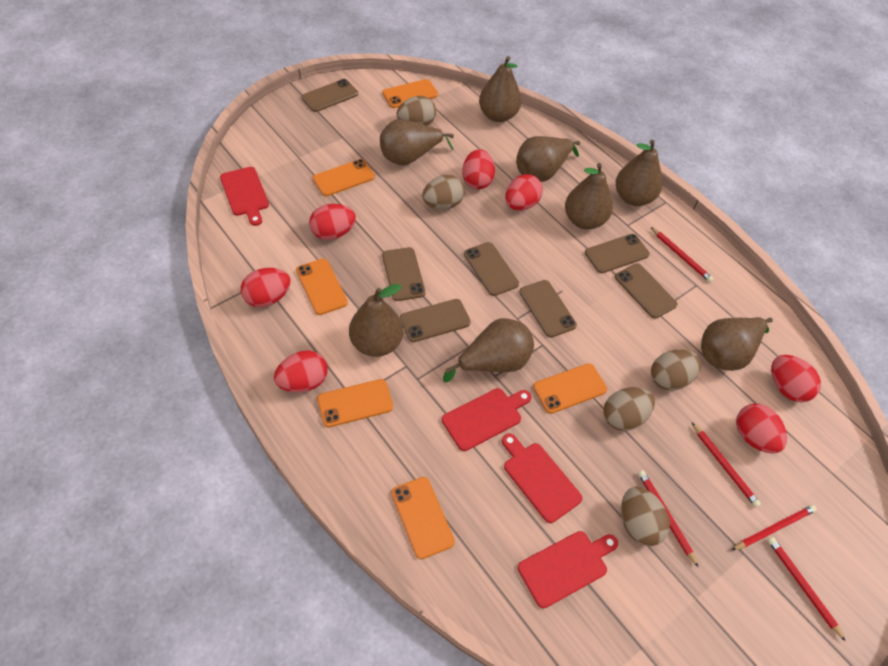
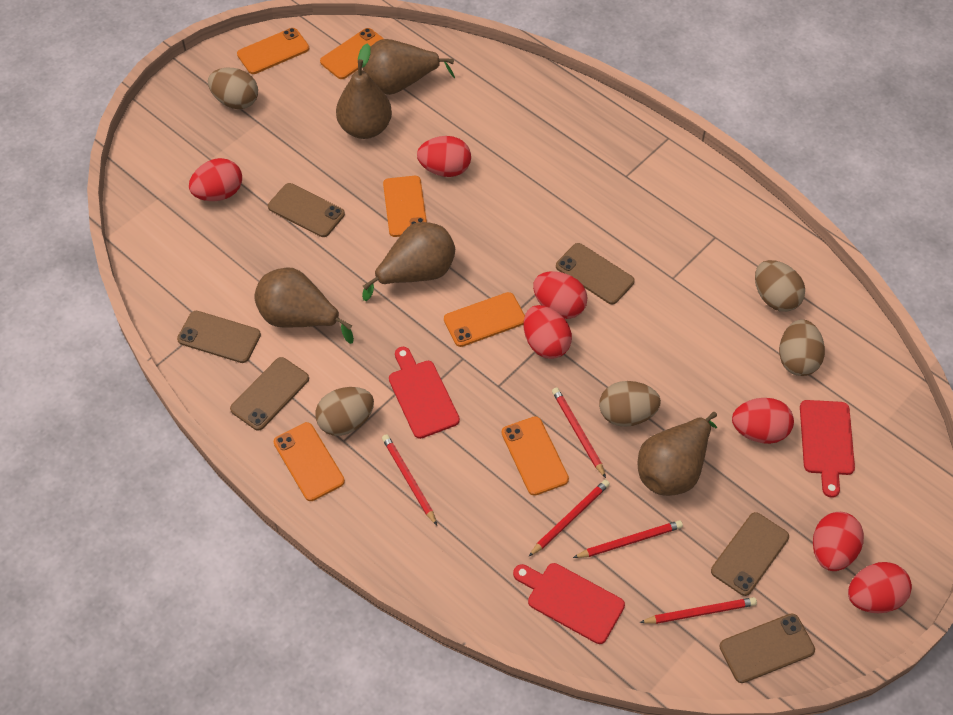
brown pear: 8 -> 5
brown phone: 7 -> 6
red cutting board: 4 -> 3

